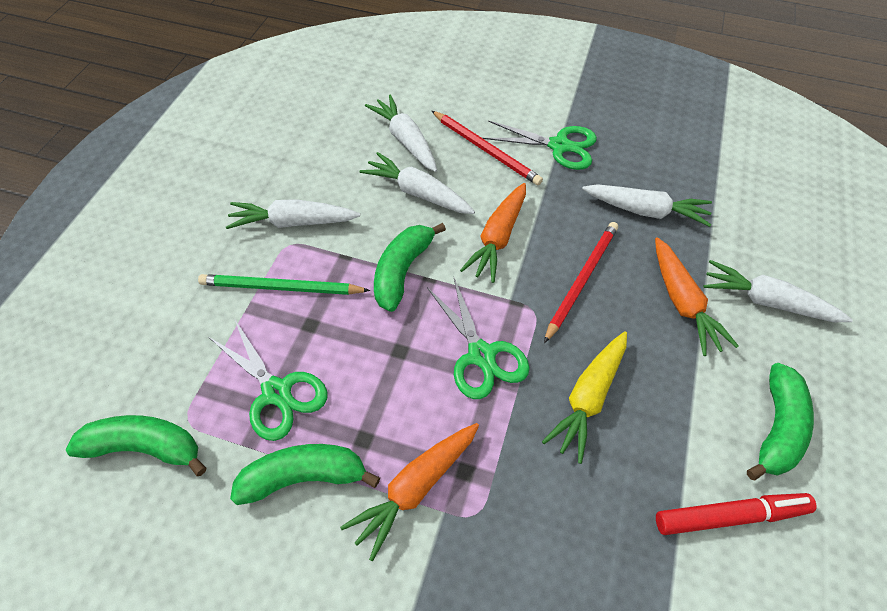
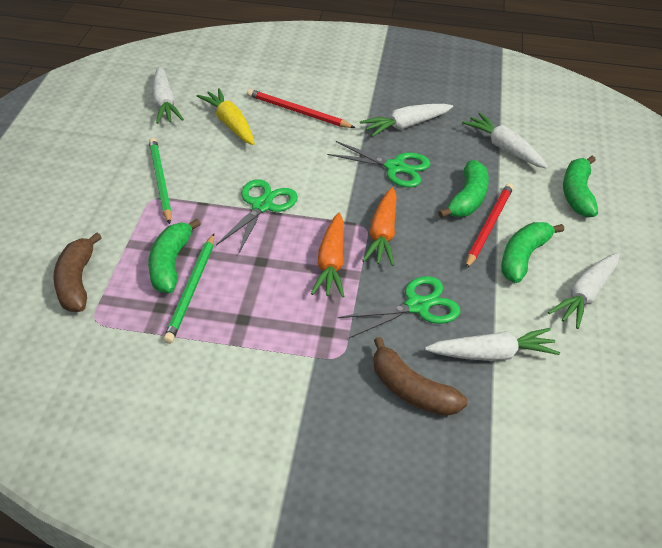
brown banana: 0 -> 2
green pencil: 1 -> 2
orange carrot: 3 -> 2
red marker: 1 -> 0

